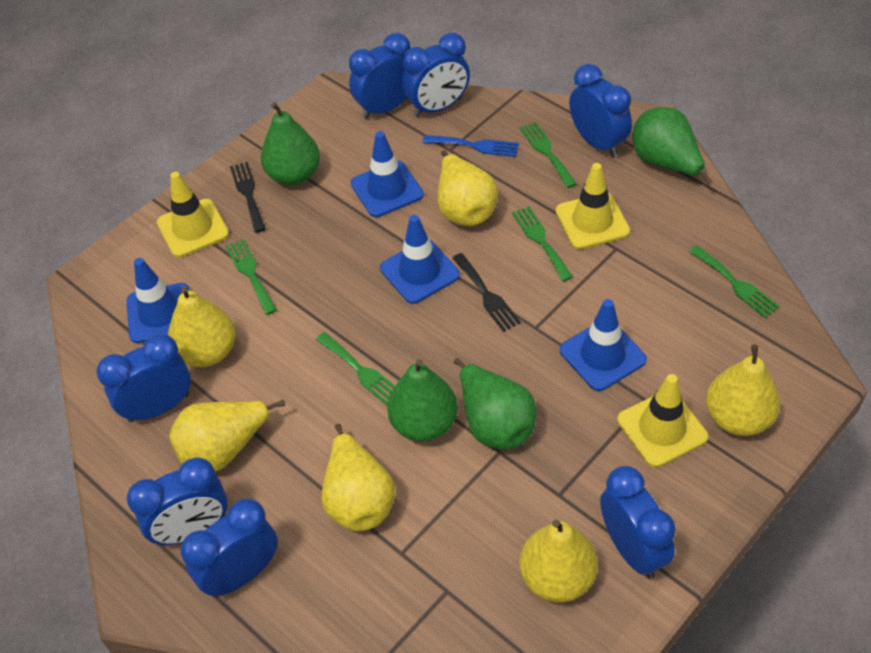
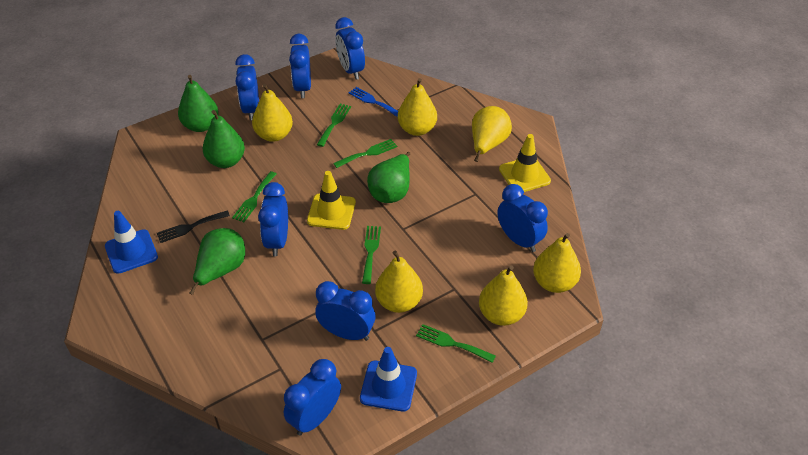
black fork: 2 -> 1
blue traffic cone: 4 -> 2
yellow traffic cone: 3 -> 2

